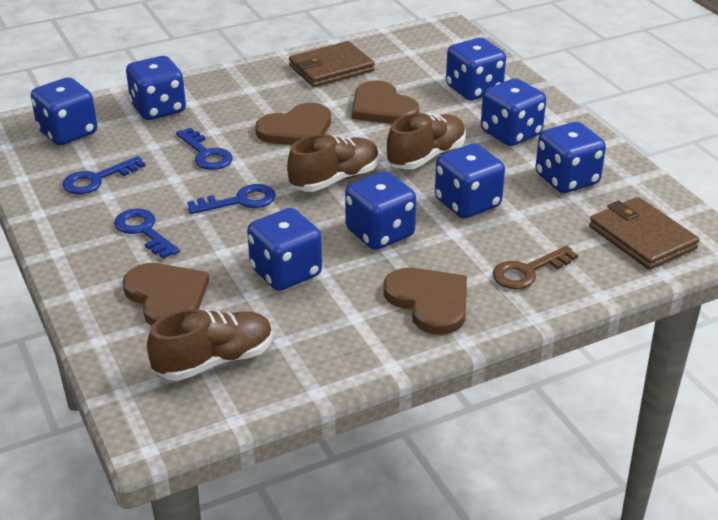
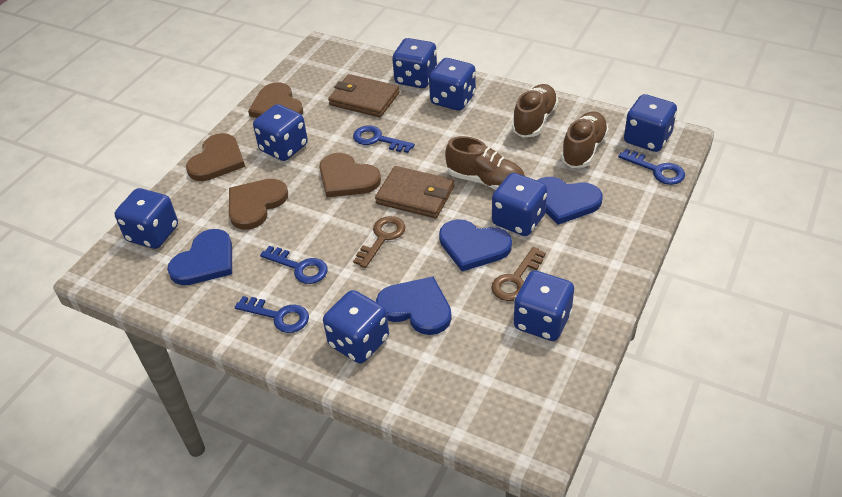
blue heart: 0 -> 4
brown key: 1 -> 2

